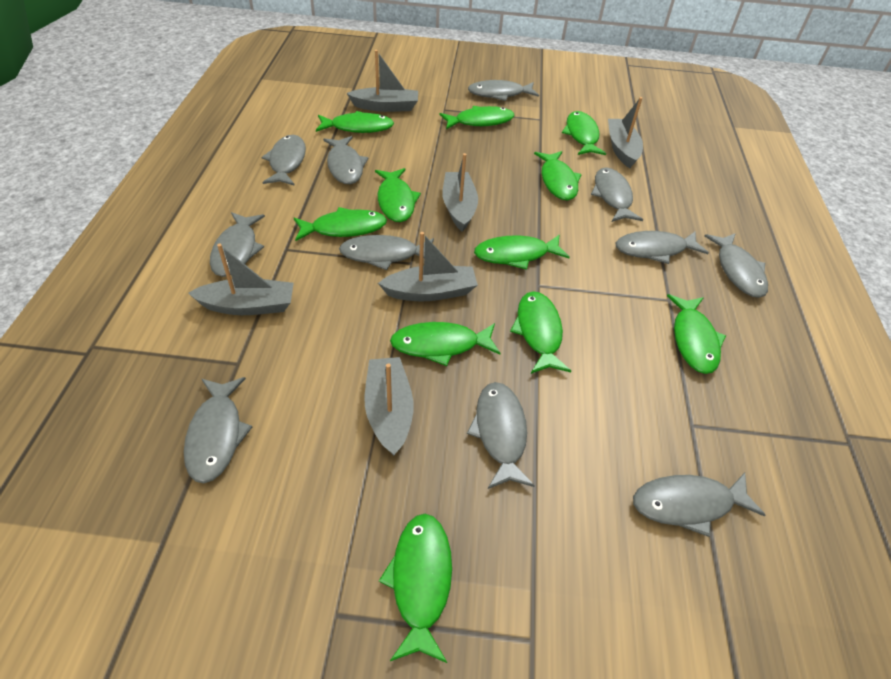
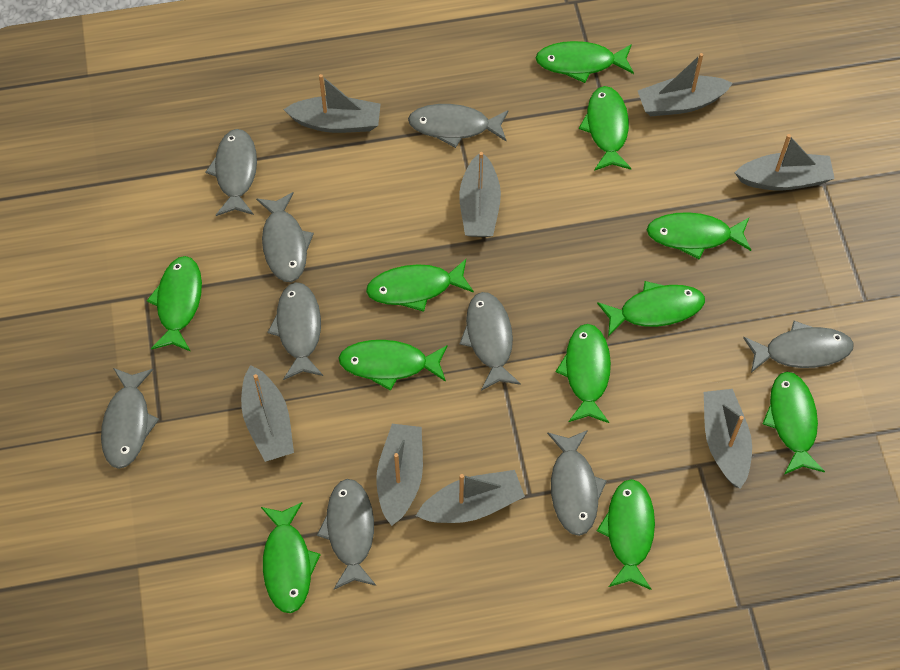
grey boat: 6 -> 8
grey fish: 11 -> 9

